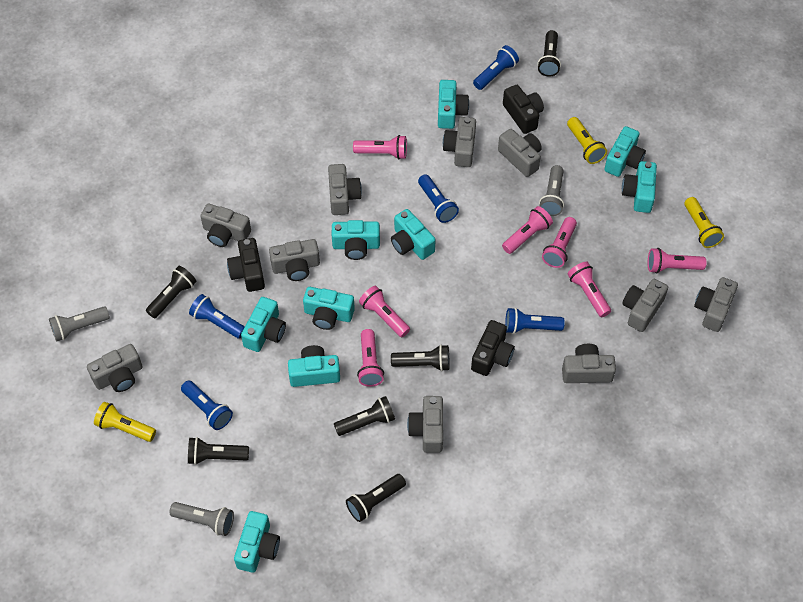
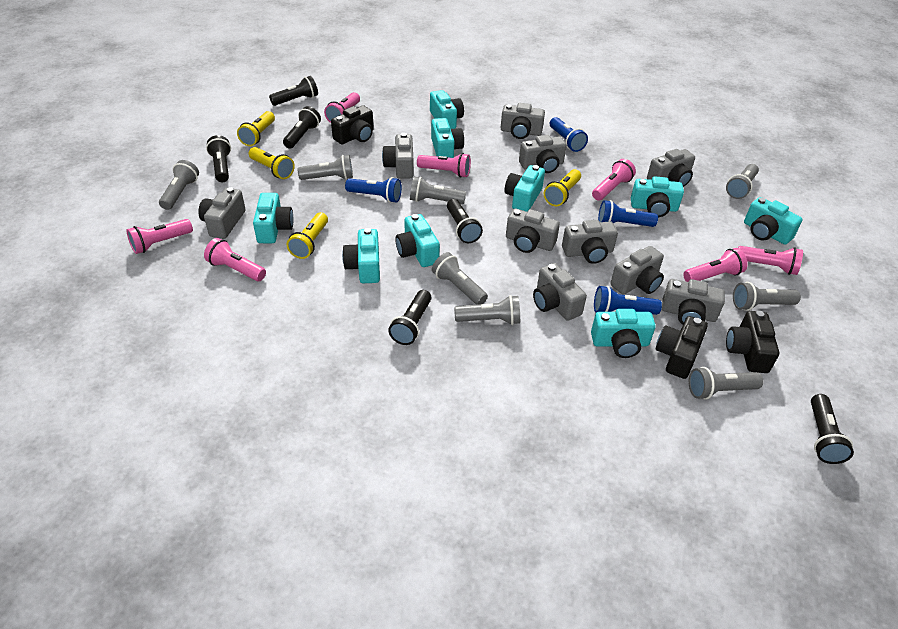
blue flashlight: 5 -> 4
grey flashlight: 3 -> 8
yellow flashlight: 3 -> 4

